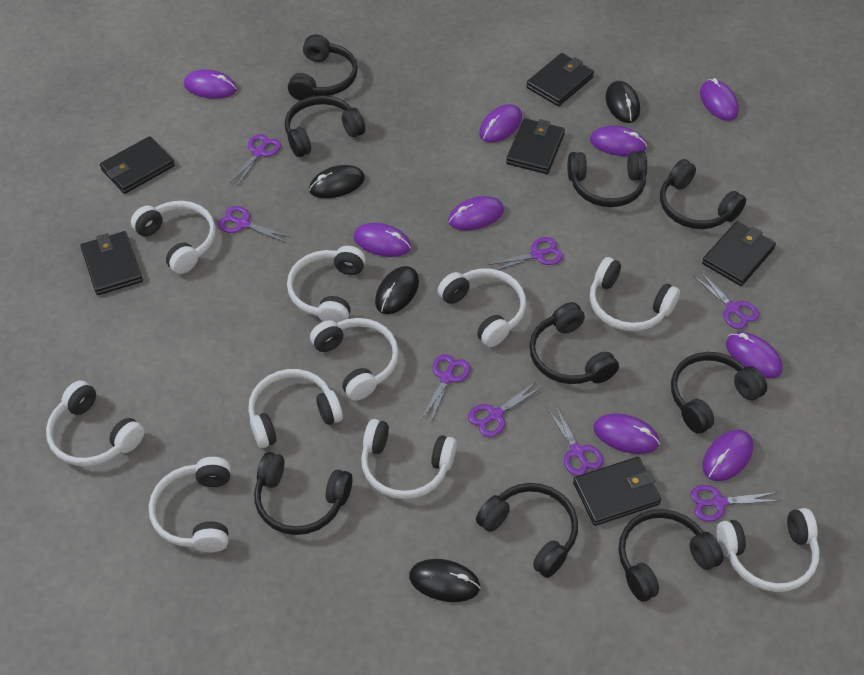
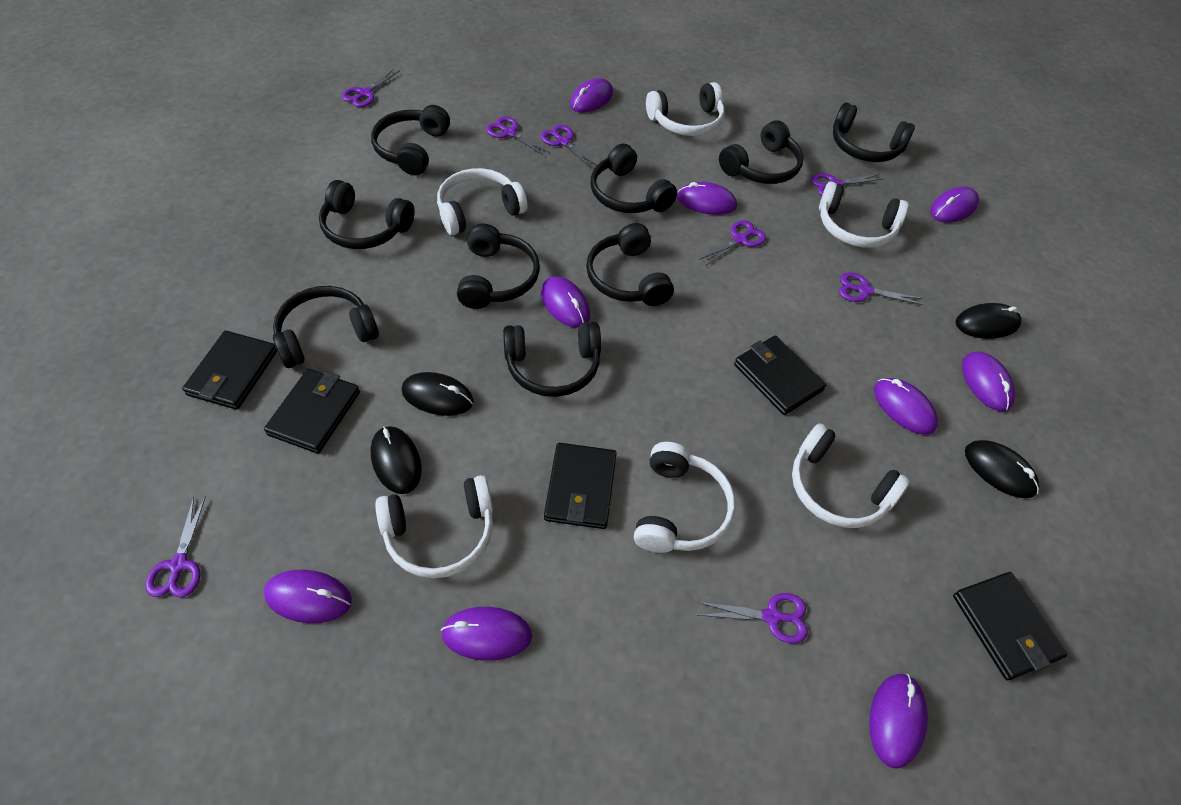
black wallet: 6 -> 5
white headphones: 10 -> 6

